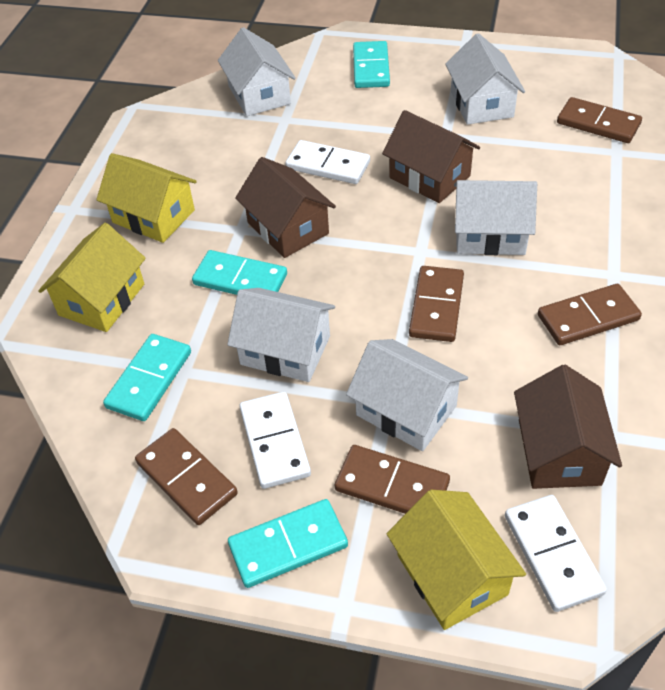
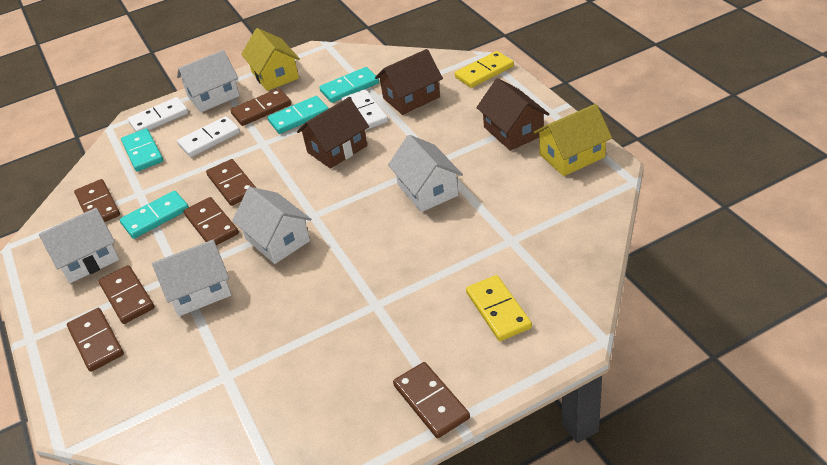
brown domino: 5 -> 7
yellow domino: 0 -> 2
yellow house: 3 -> 2

